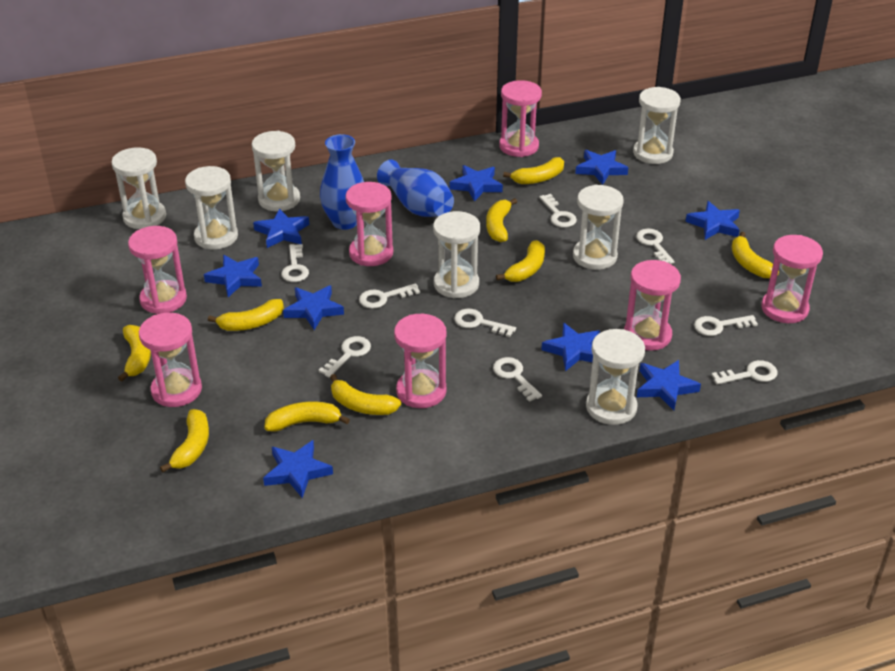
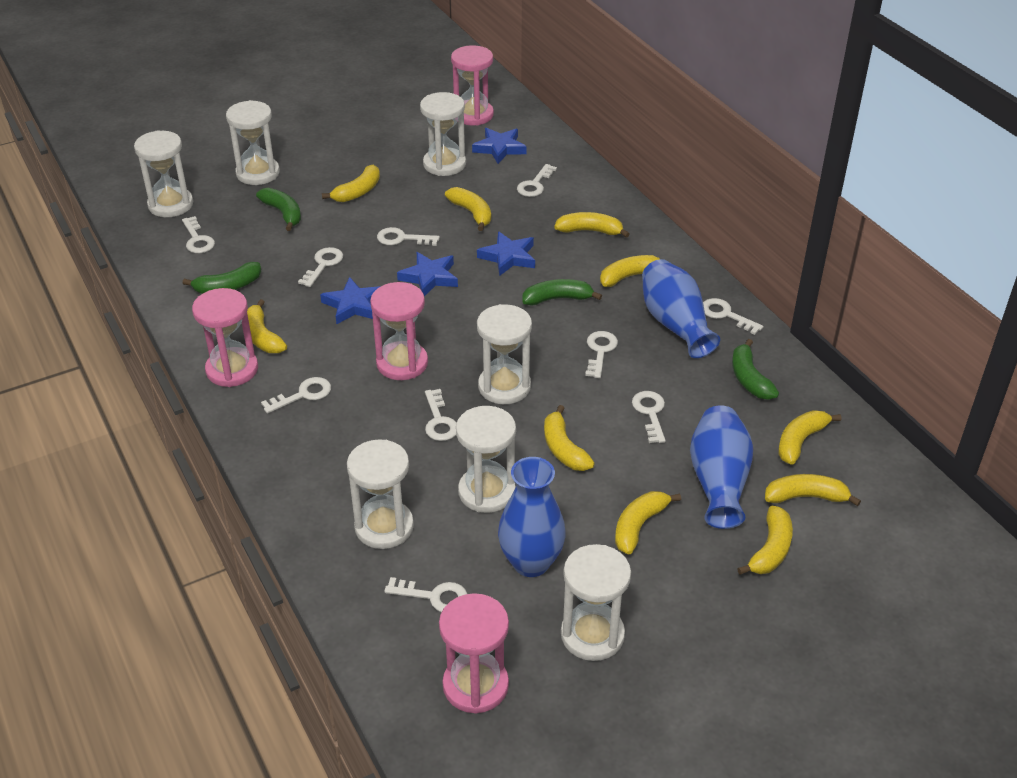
blue star: 9 -> 4
blue vase: 2 -> 3
green banana: 0 -> 4
pink hourglass: 7 -> 4
white key: 9 -> 10
yellow banana: 9 -> 10

